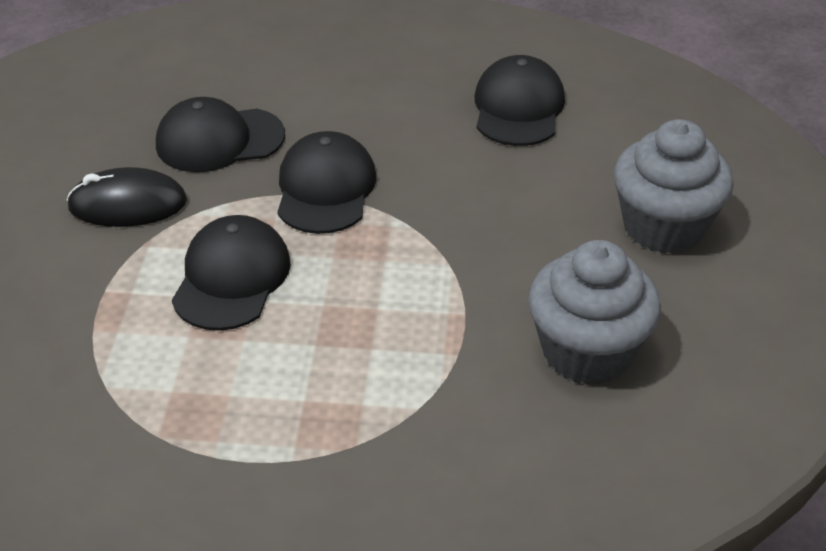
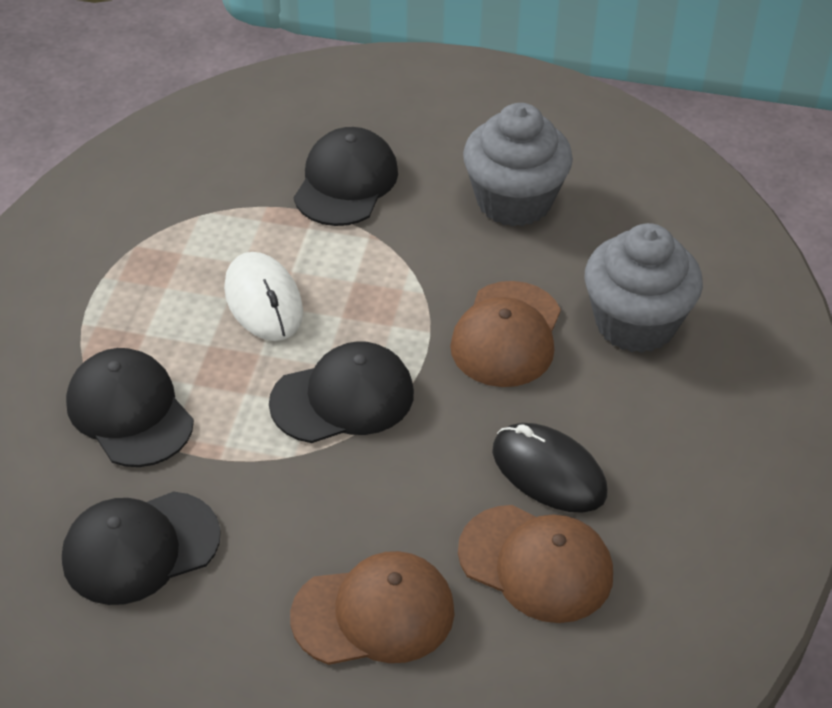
brown cap: 0 -> 3
white mouse: 0 -> 1

